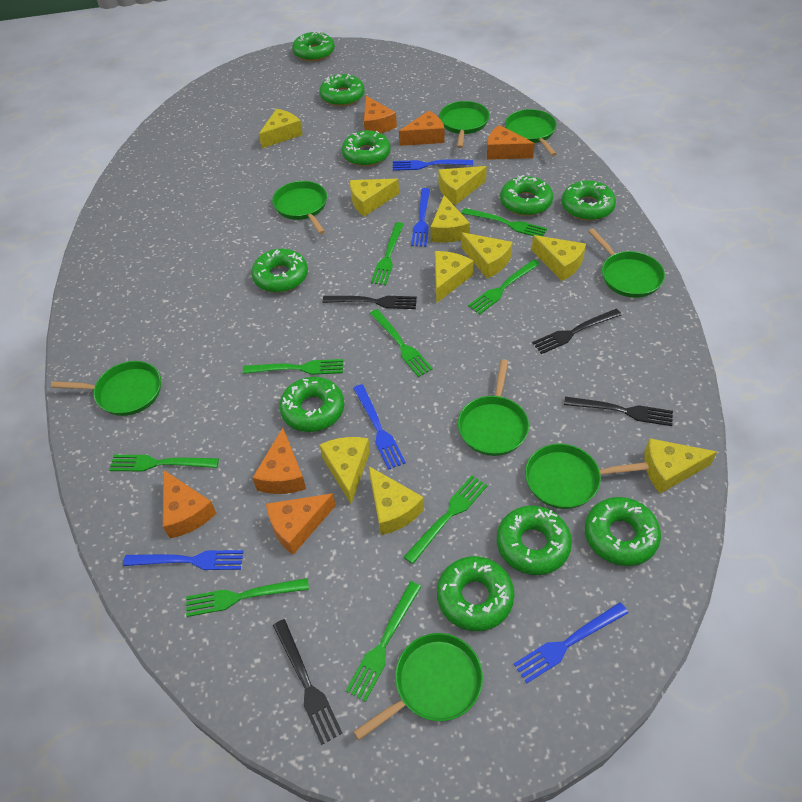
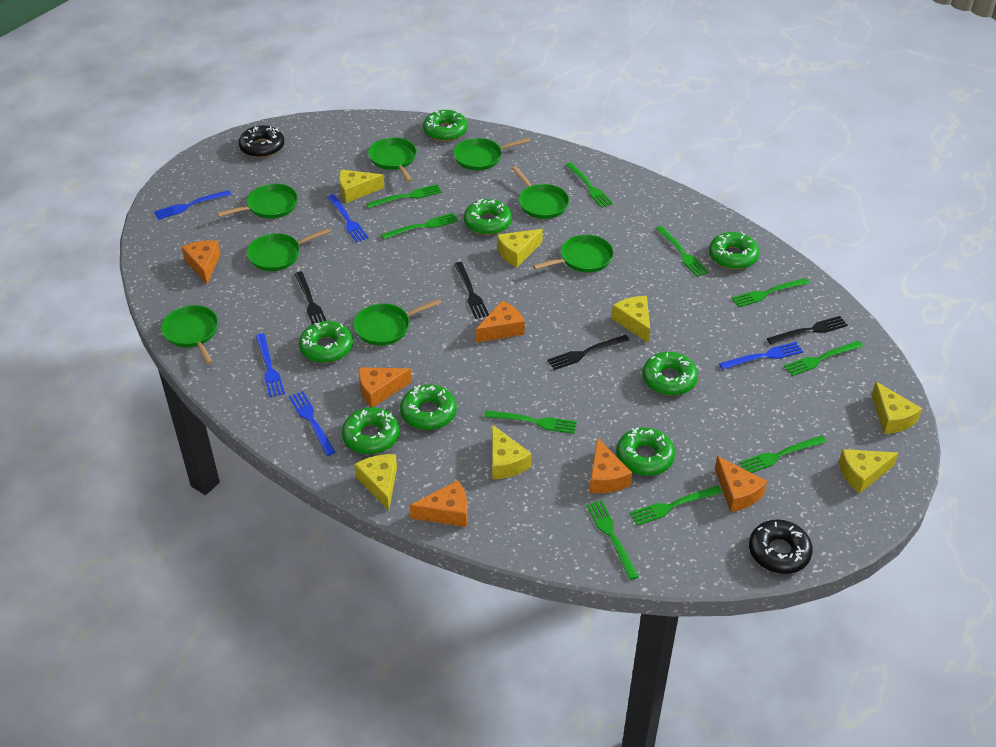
black donut: 0 -> 2
green donut: 10 -> 8
green fork: 9 -> 10
yellow cheese: 10 -> 7

